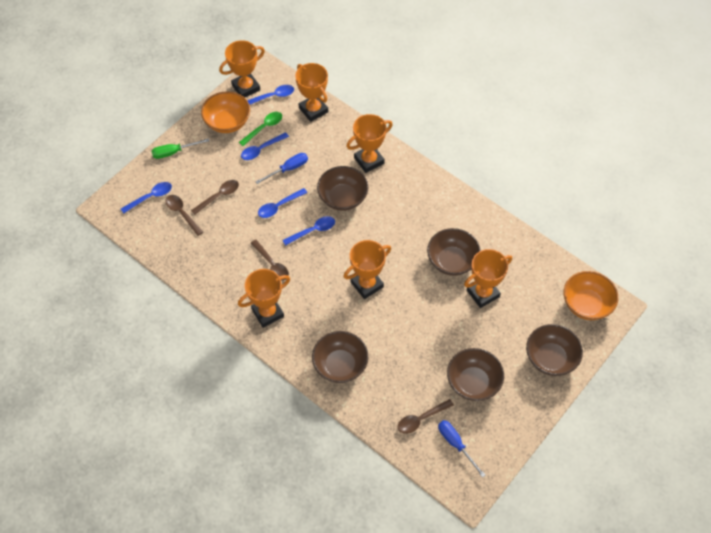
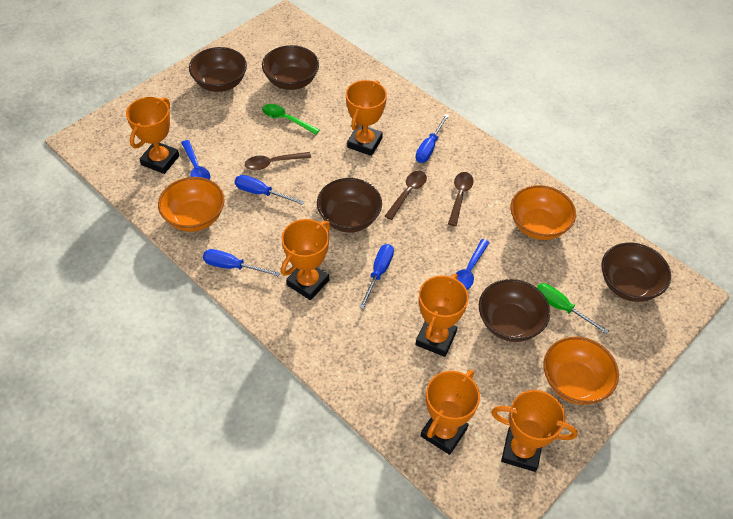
blue screwdriver: 2 -> 4
blue spoon: 5 -> 2
brown spoon: 4 -> 3
orange bowl: 2 -> 3

